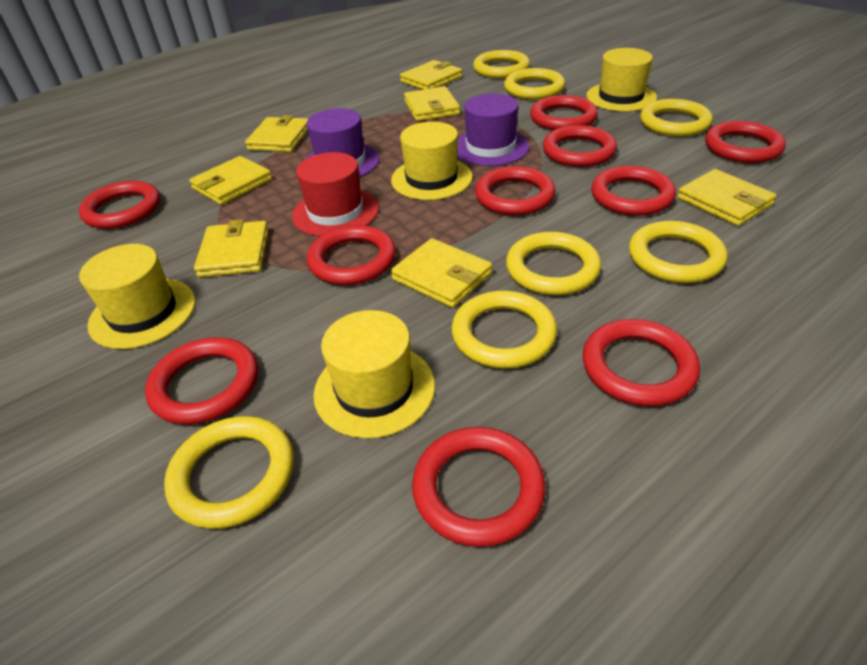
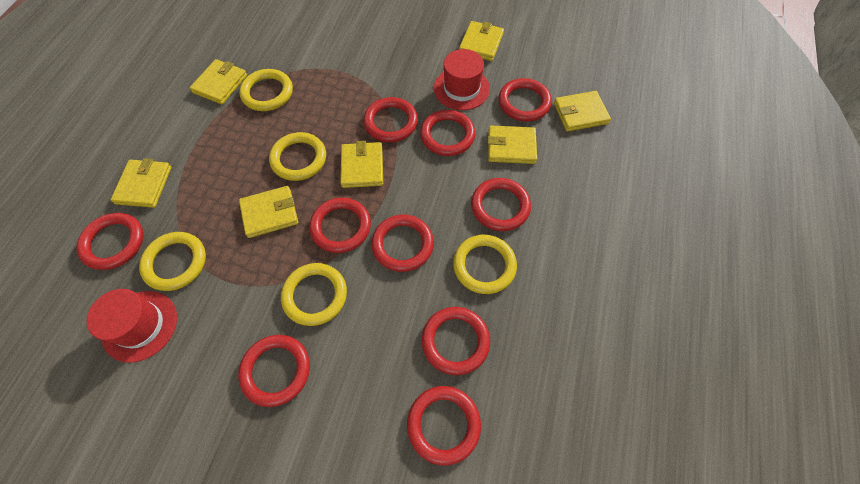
purple hat: 2 -> 0
red hat: 1 -> 2
yellow hat: 4 -> 0
yellow ring: 7 -> 5

